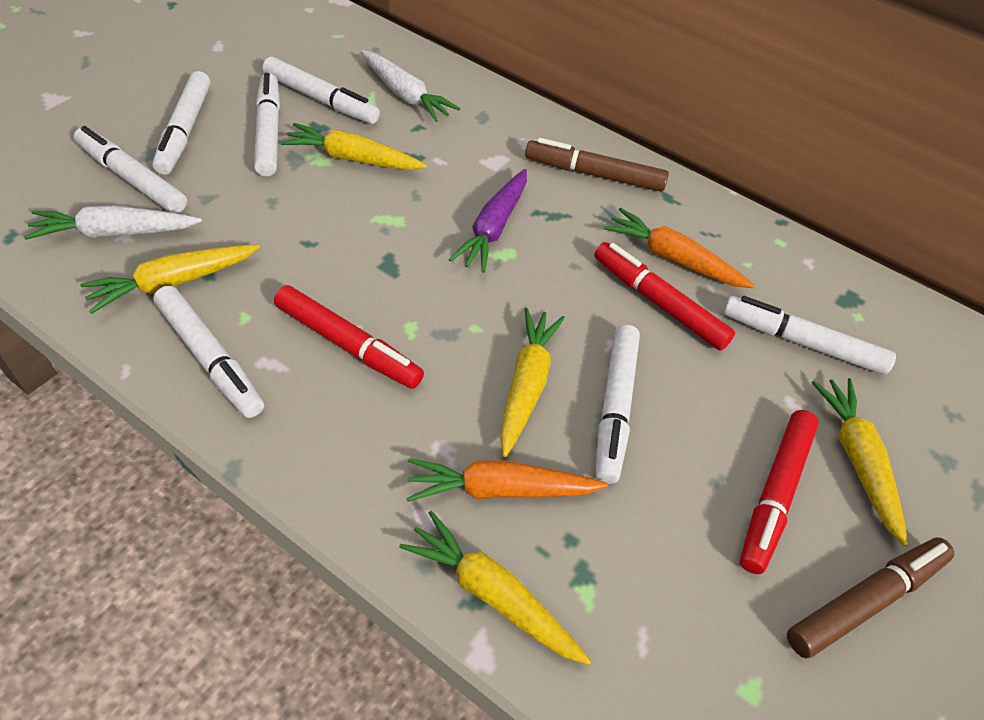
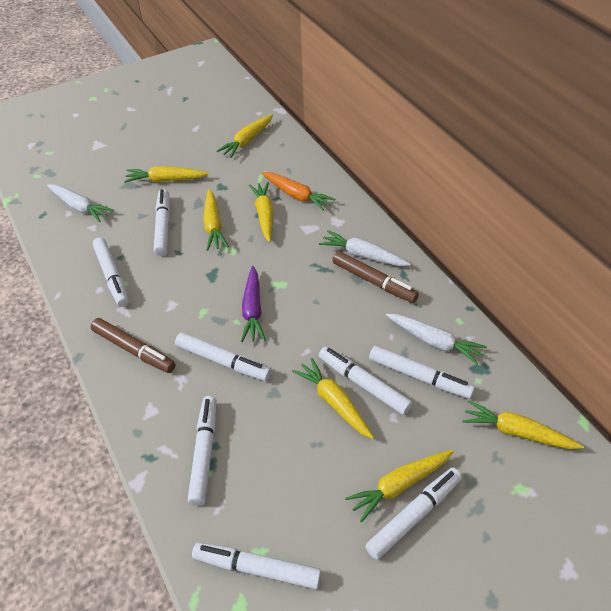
orange carrot: 2 -> 1
red marker: 3 -> 0
white carrot: 2 -> 3
white marker: 7 -> 8
yellow carrot: 5 -> 7

